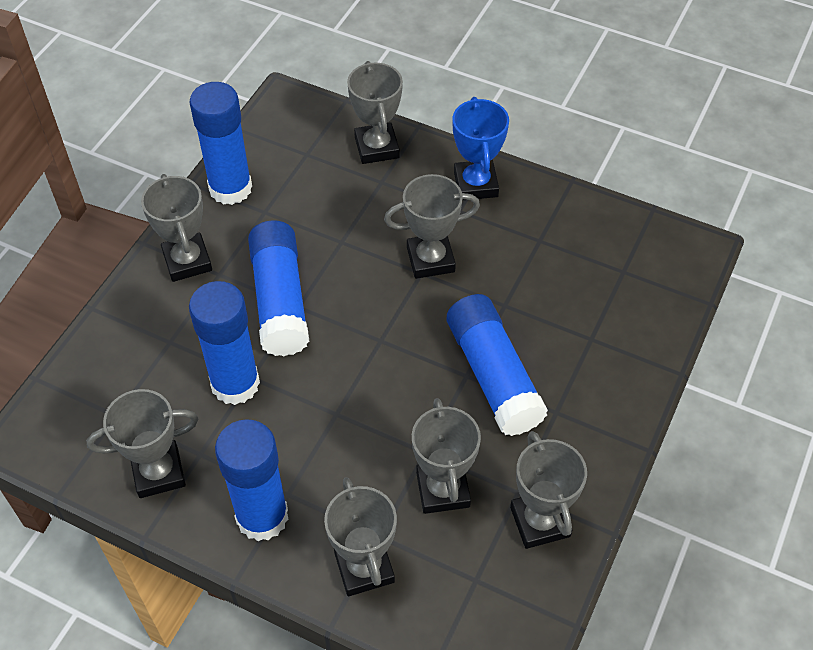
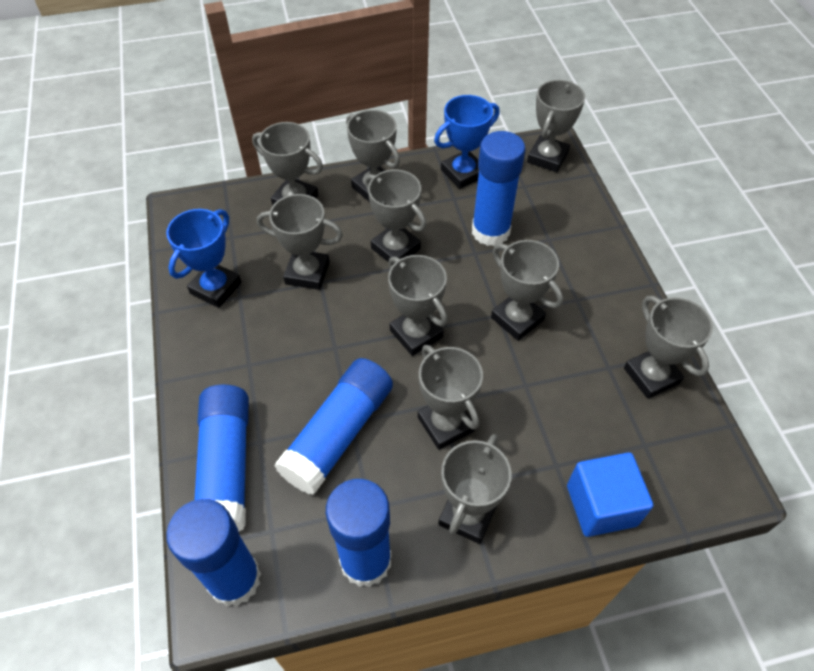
blue cube: 0 -> 1
blue trophy: 1 -> 2
grey trophy: 7 -> 10

